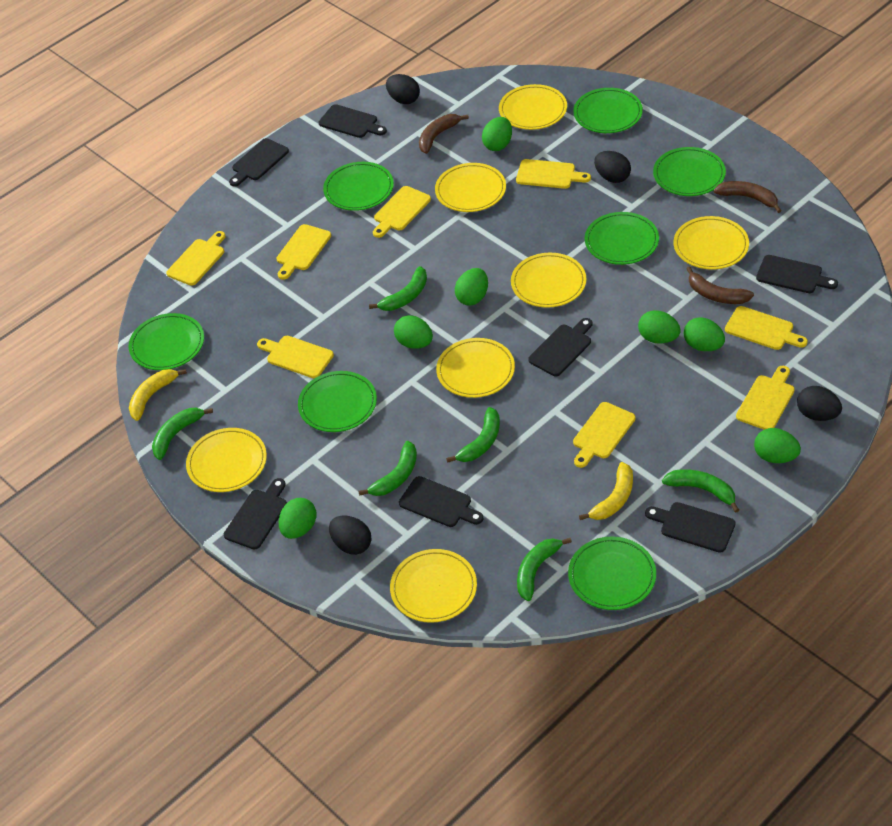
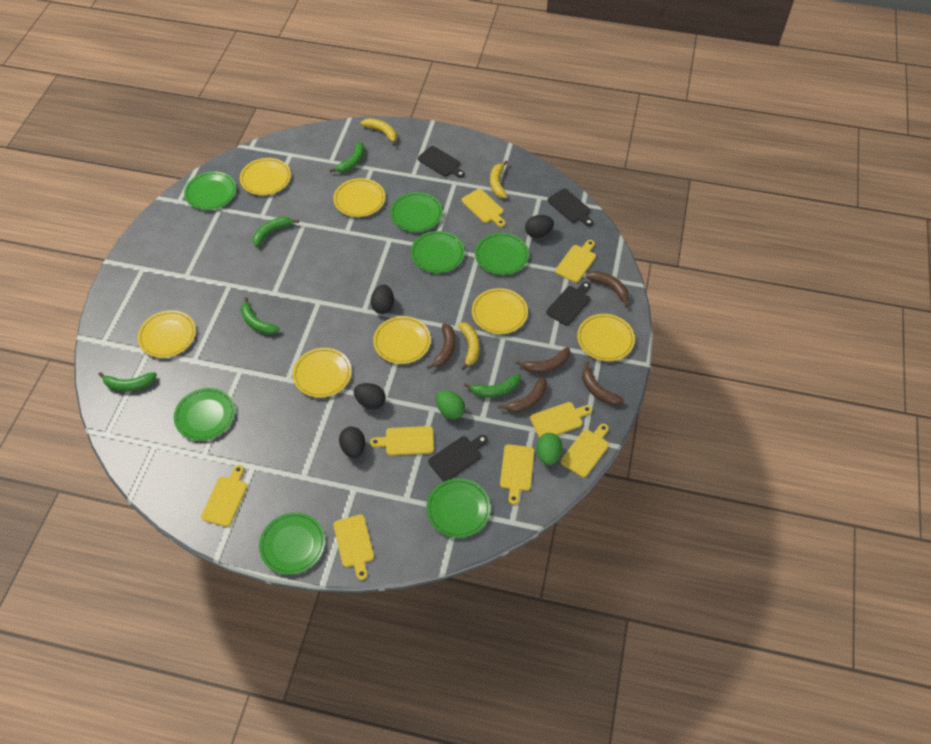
black cutting board: 7 -> 4
brown banana: 3 -> 5
green banana: 6 -> 5
green egg: 7 -> 2
yellow banana: 2 -> 3

